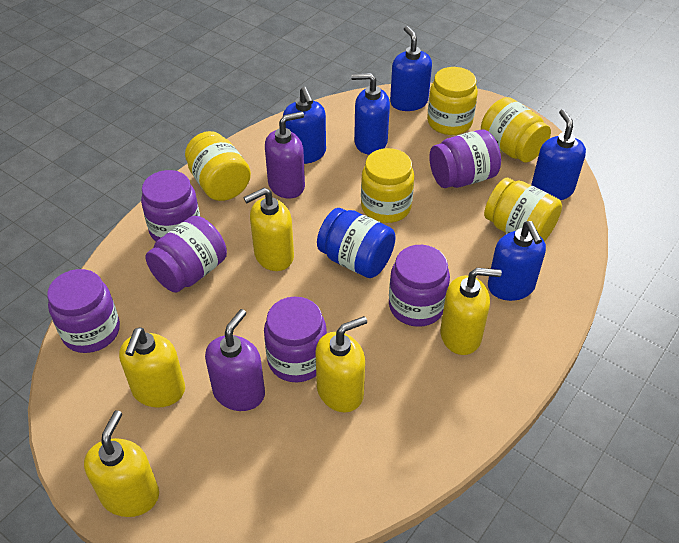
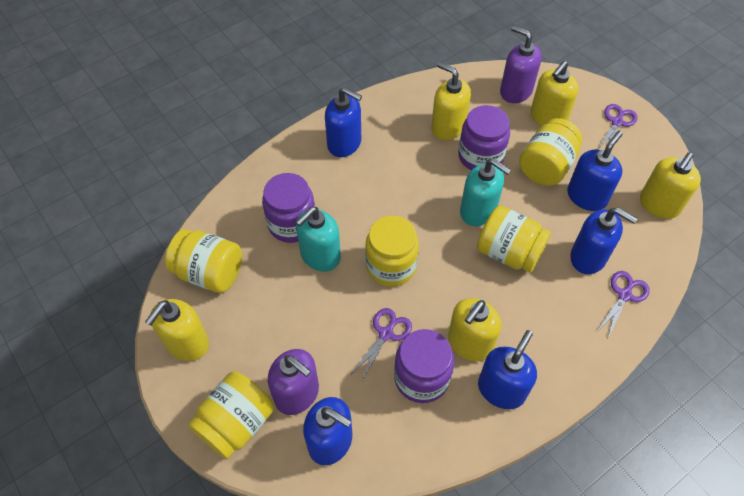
blue jar: 1 -> 0
purple jar: 6 -> 3
purple scissors: 0 -> 3
turquoise soap dispenser: 0 -> 2

